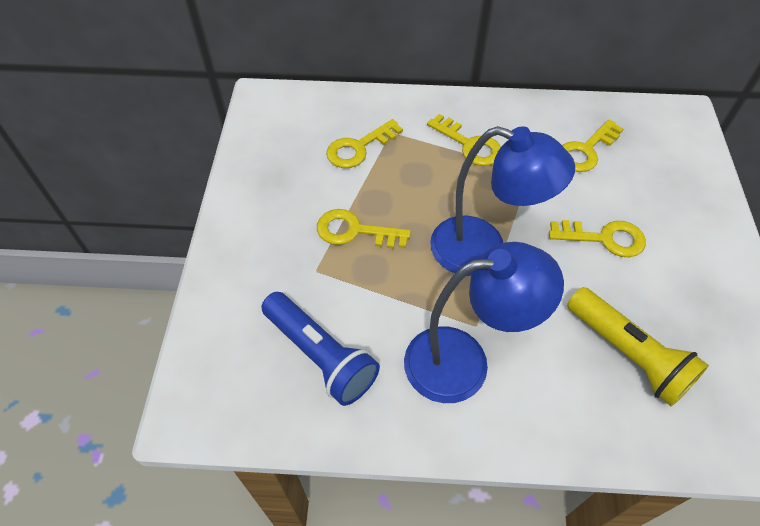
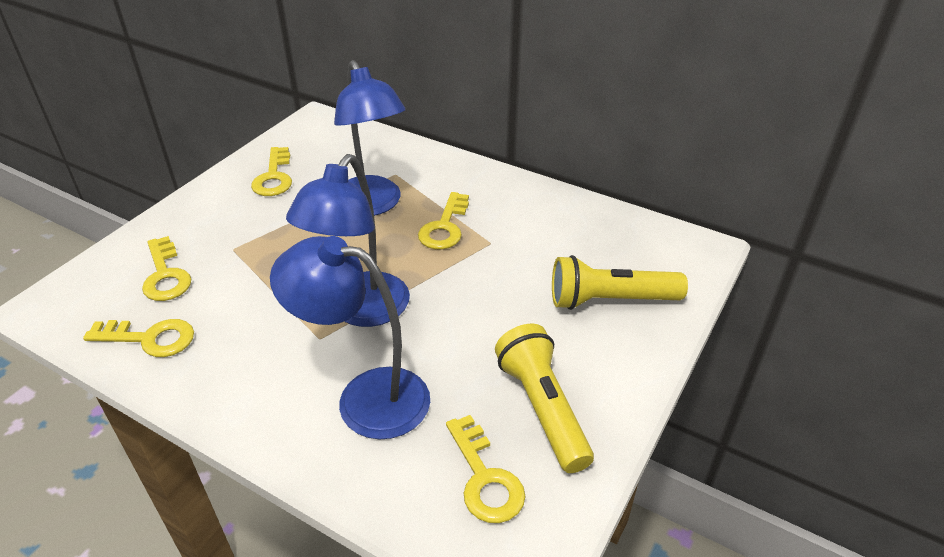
blue flashlight: 1 -> 0
blue lamp: 2 -> 3
yellow flashlight: 1 -> 2

